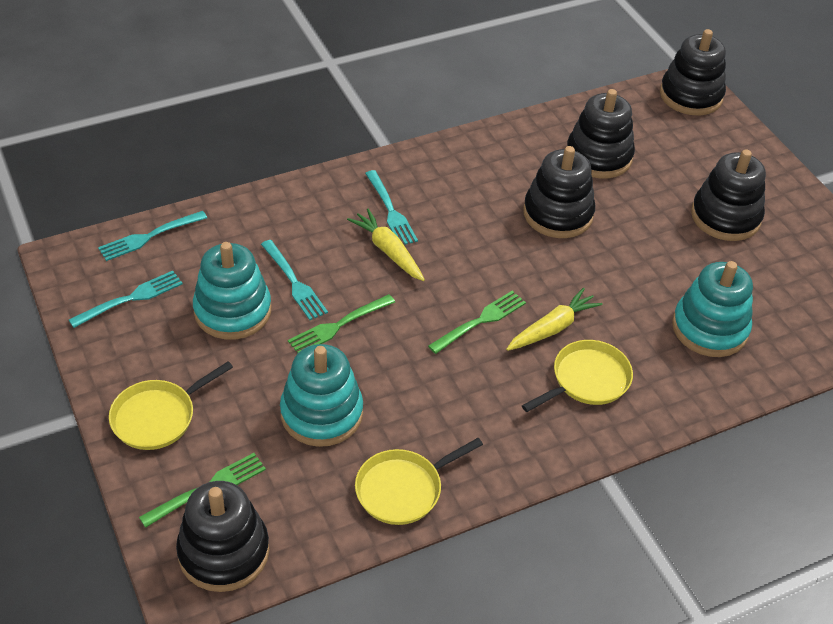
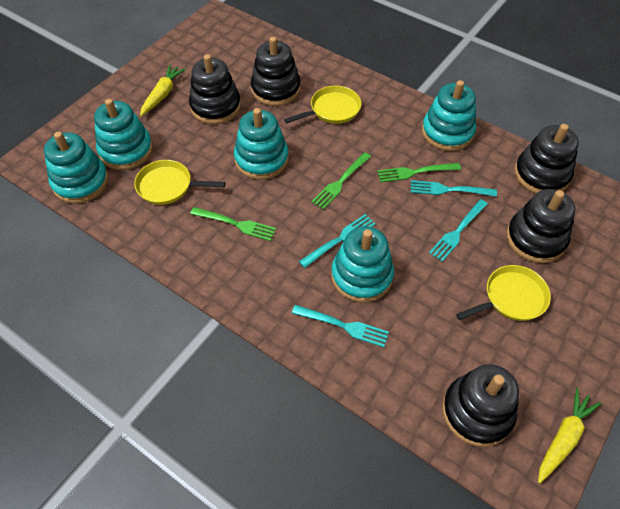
turquoise stacking toy: 3 -> 5

